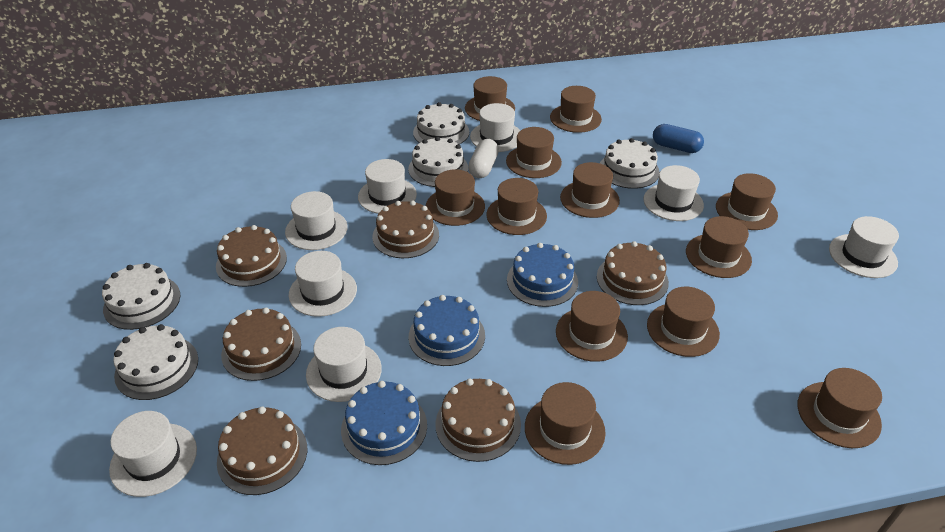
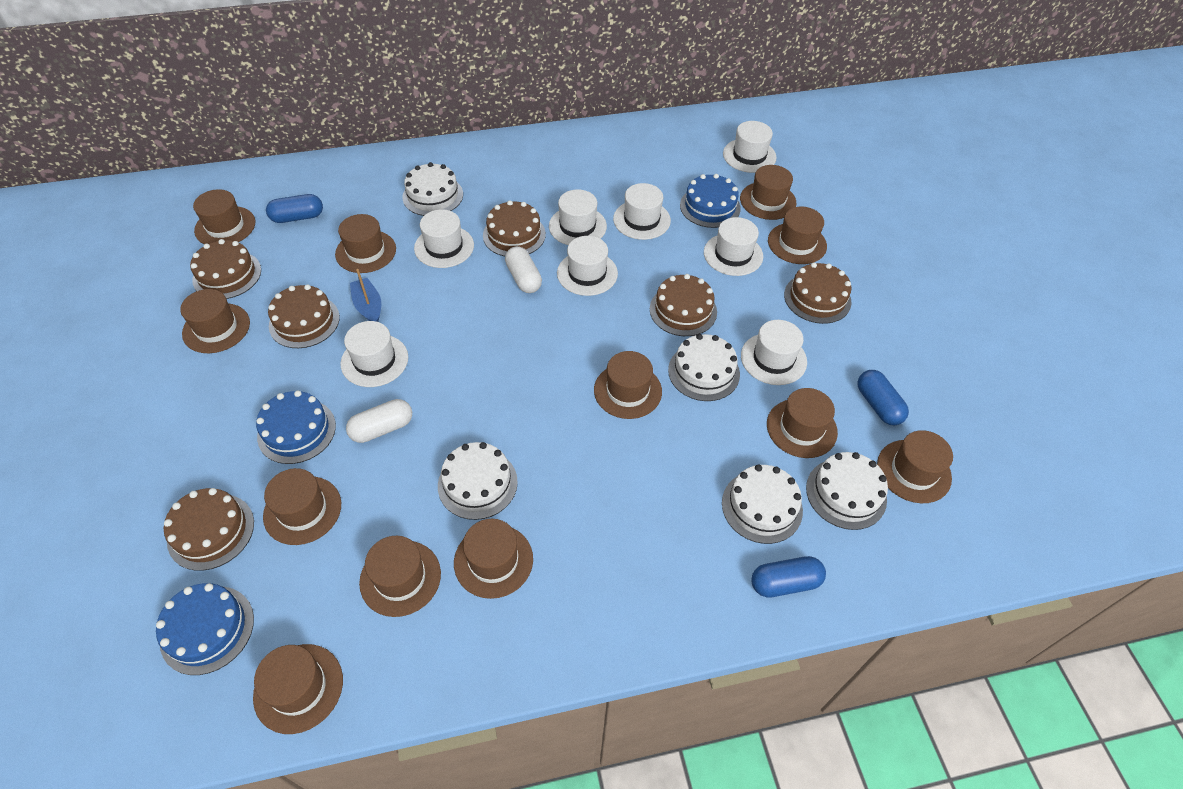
blue boat: 0 -> 1
blue capsule: 1 -> 3
white capsule: 1 -> 2

